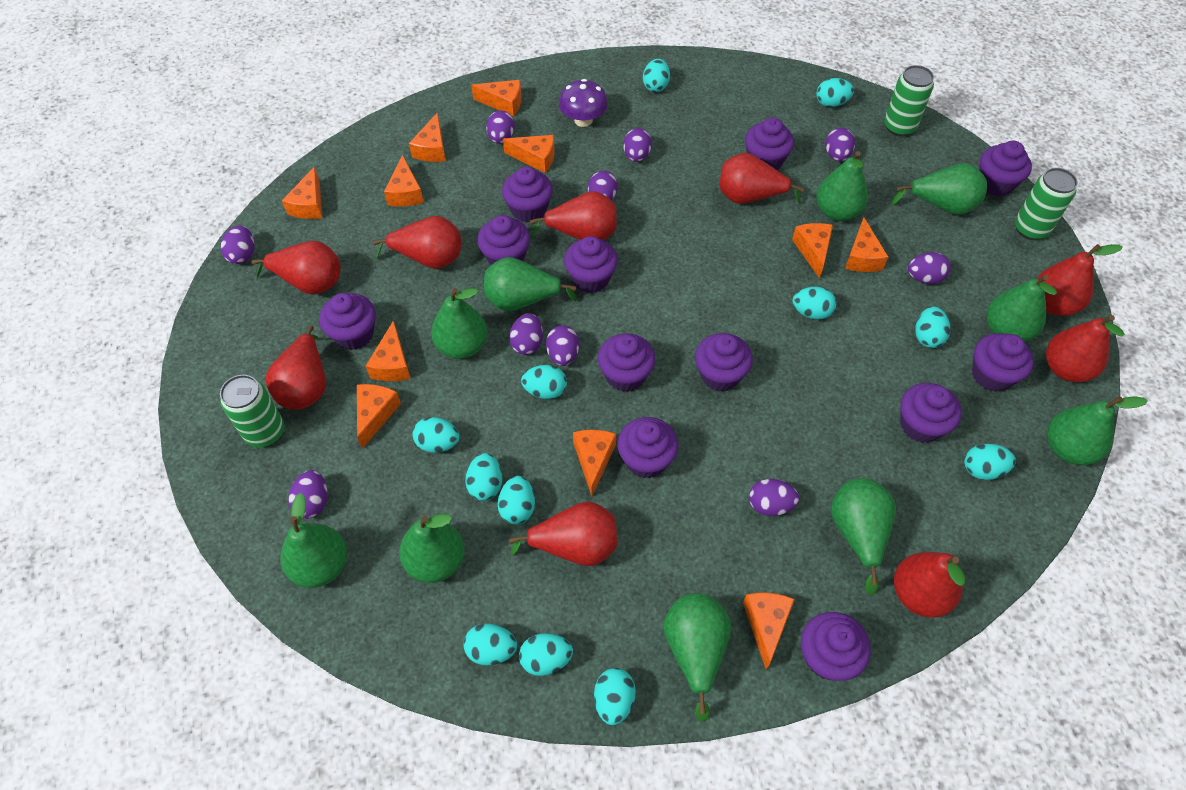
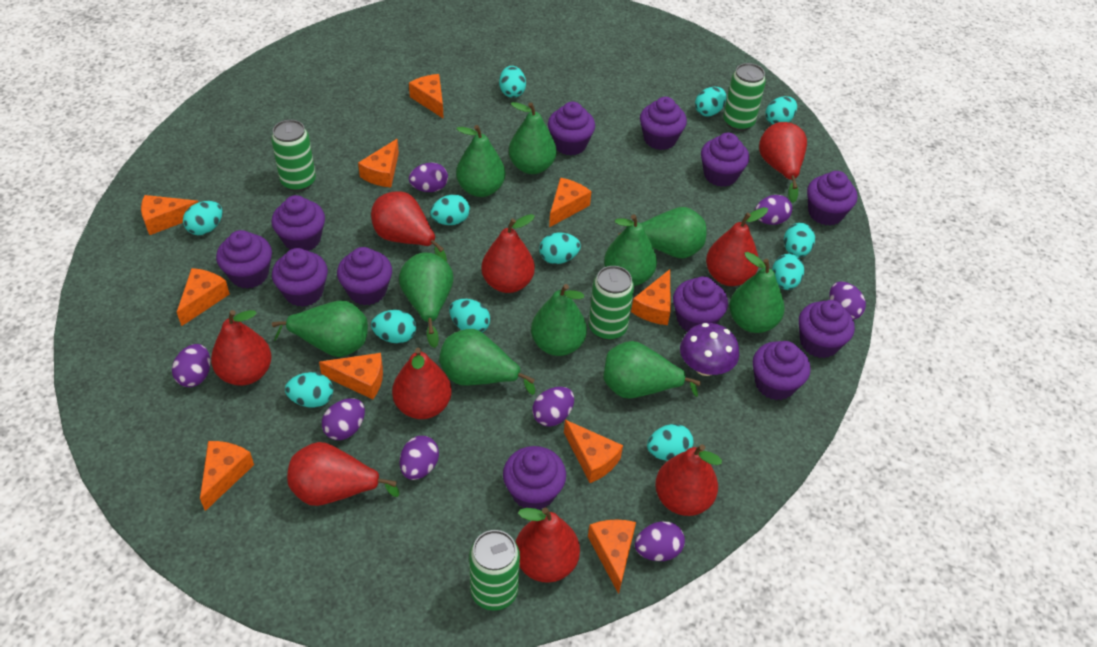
green can: 3 -> 4
orange cheese: 11 -> 10
purple egg: 10 -> 8

